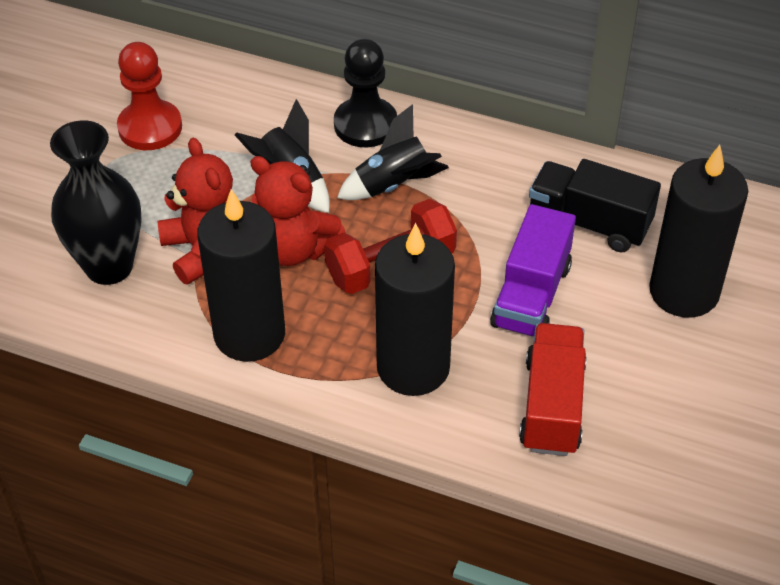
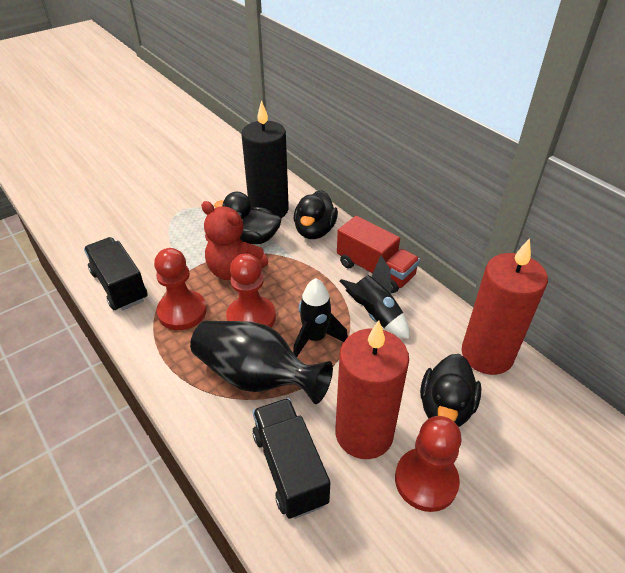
black candle: 3 -> 1
black duck: 0 -> 3
black pawn: 1 -> 0
black truck: 1 -> 2
purple truck: 1 -> 0
red candle: 0 -> 2
red dumbbell: 1 -> 0
red pawn: 1 -> 3
red teddy bear: 2 -> 1

